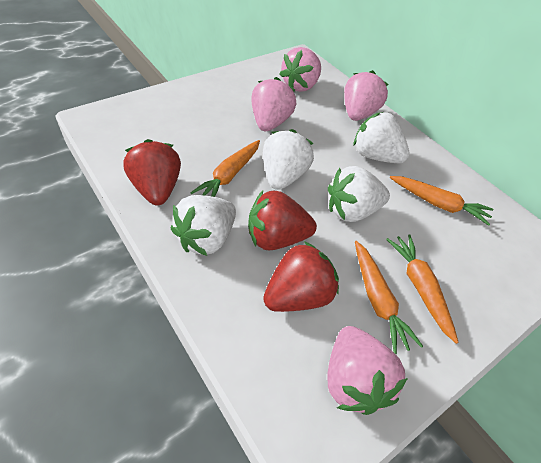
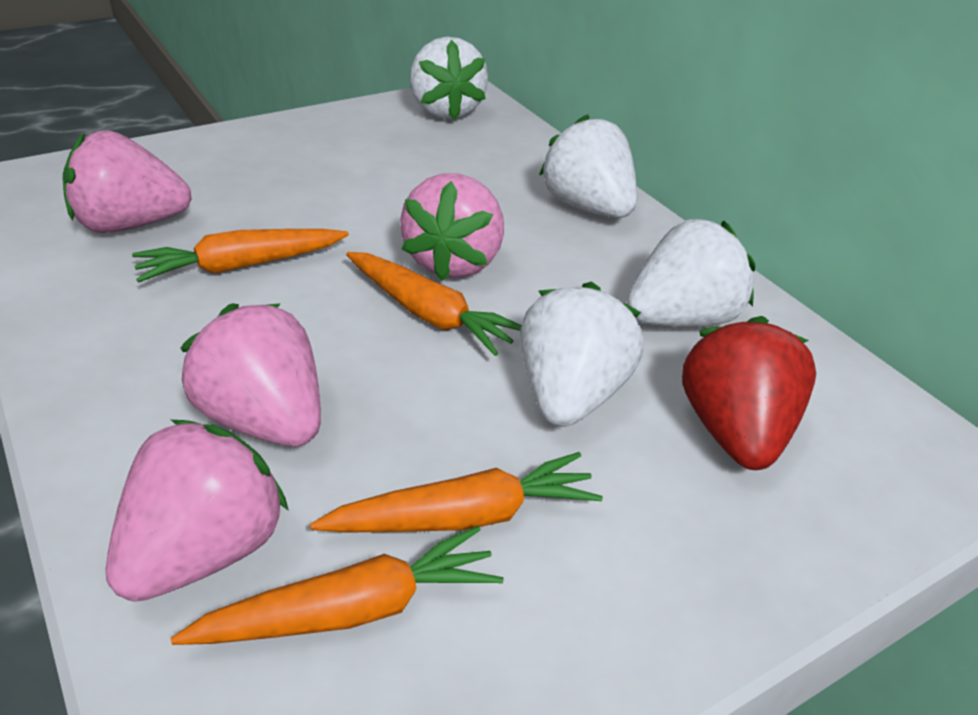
red strawberry: 3 -> 1

